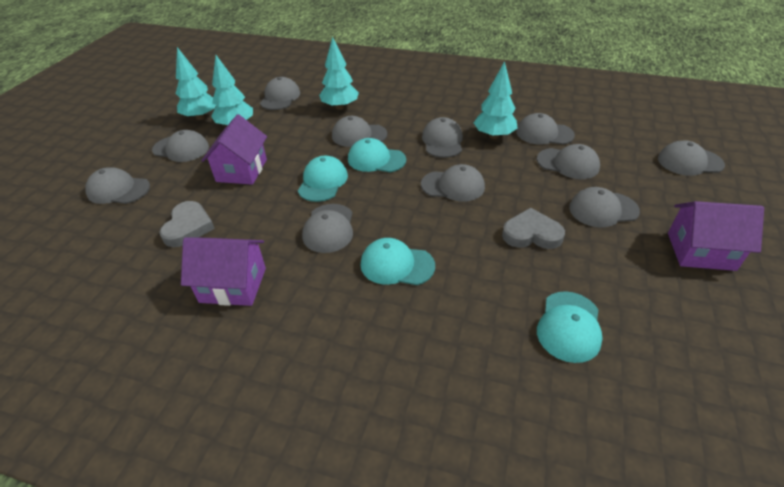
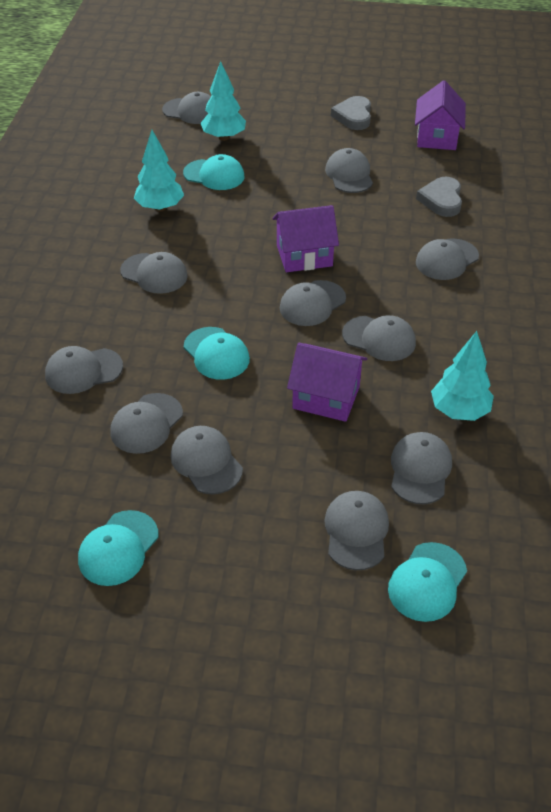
turquoise tree: 4 -> 3

